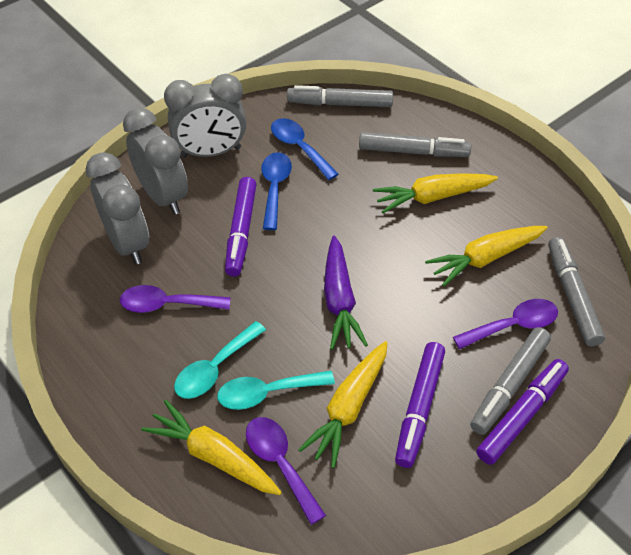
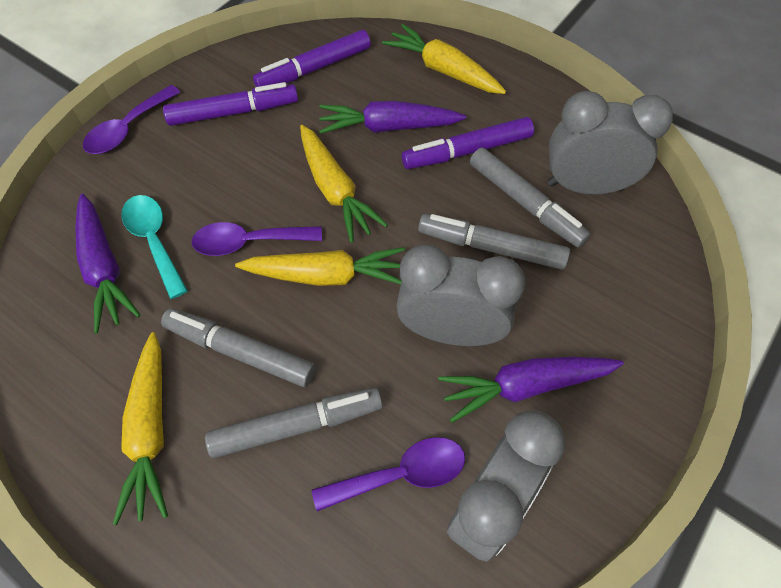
blue spoon: 2 -> 0
purple carrot: 1 -> 3
turquoise spoon: 2 -> 1

